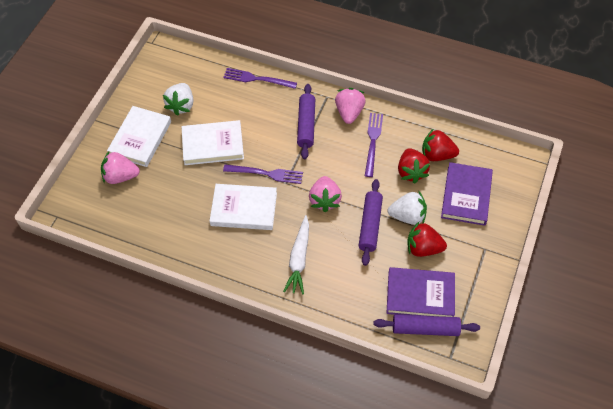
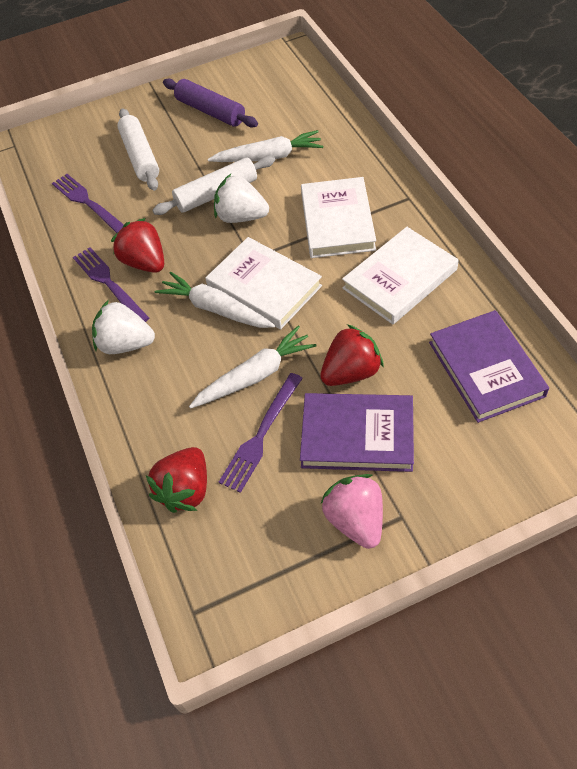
pink strawberry: 3 -> 1
purple rolling pin: 3 -> 1
white carrot: 1 -> 3
white rolling pin: 0 -> 2

